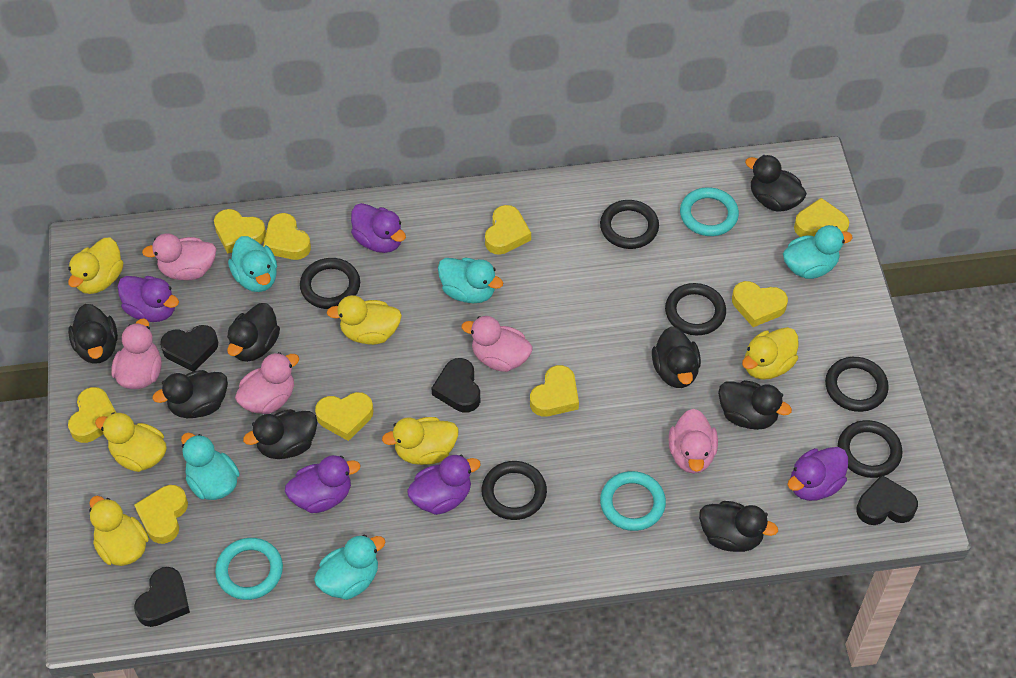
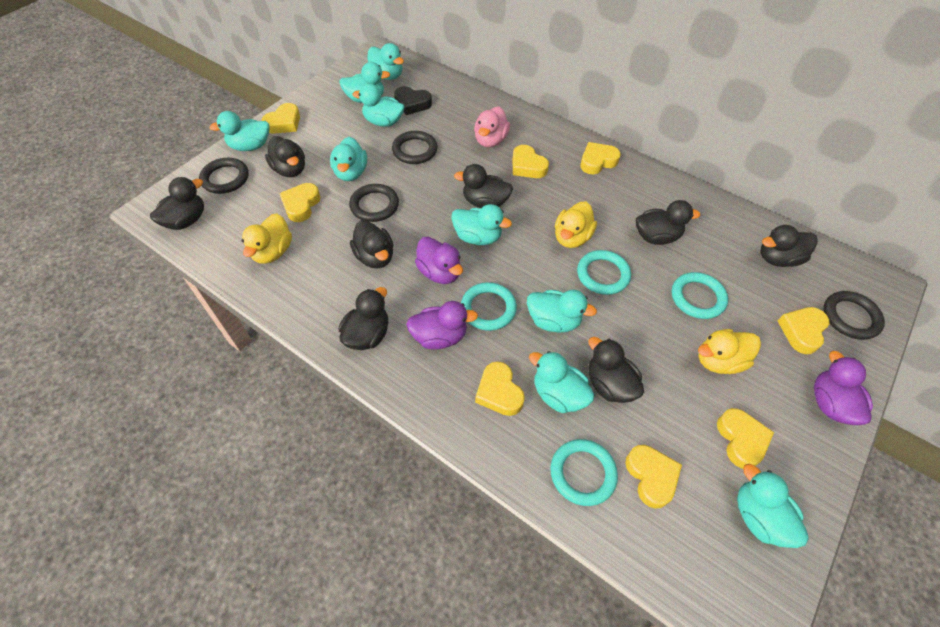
black heart: 4 -> 1
black ring: 6 -> 4
pink duck: 5 -> 1
purple duck: 5 -> 3
turquoise duck: 5 -> 9
turquoise ring: 3 -> 4
yellow duck: 6 -> 3
yellow heart: 9 -> 8

